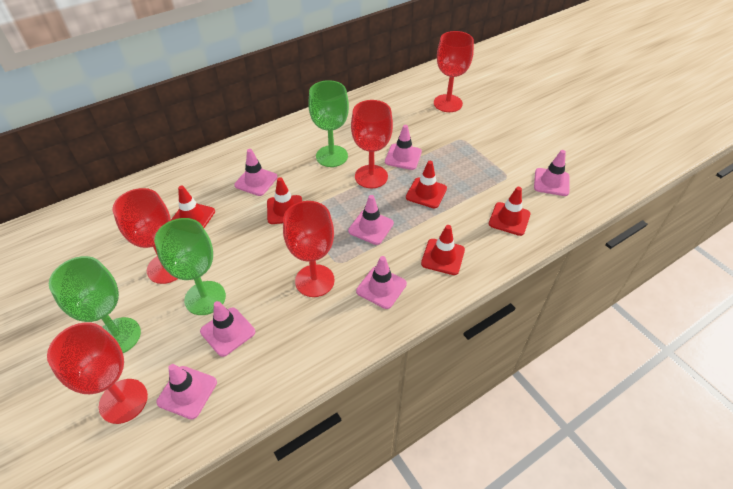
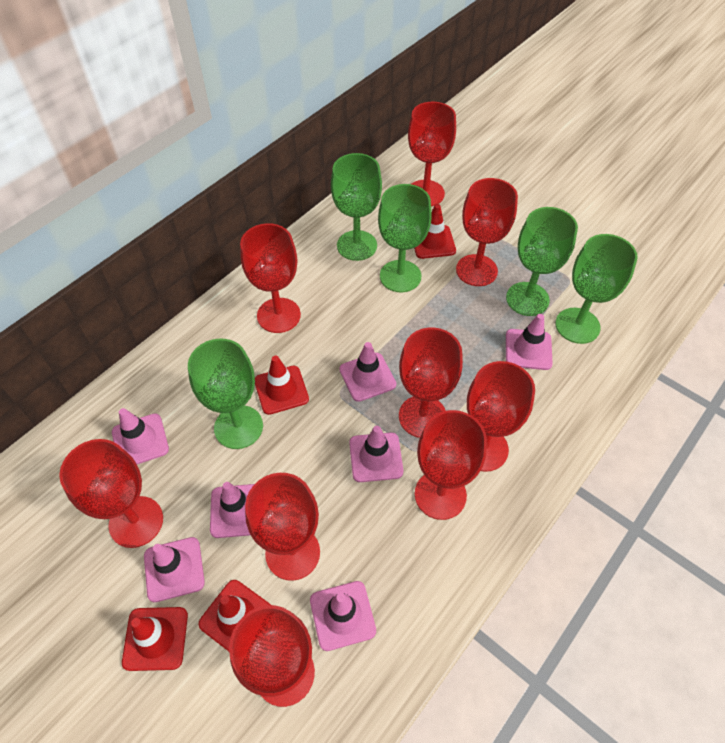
green goblet: 3 -> 5
red goblet: 5 -> 9
red traffic cone: 5 -> 4

